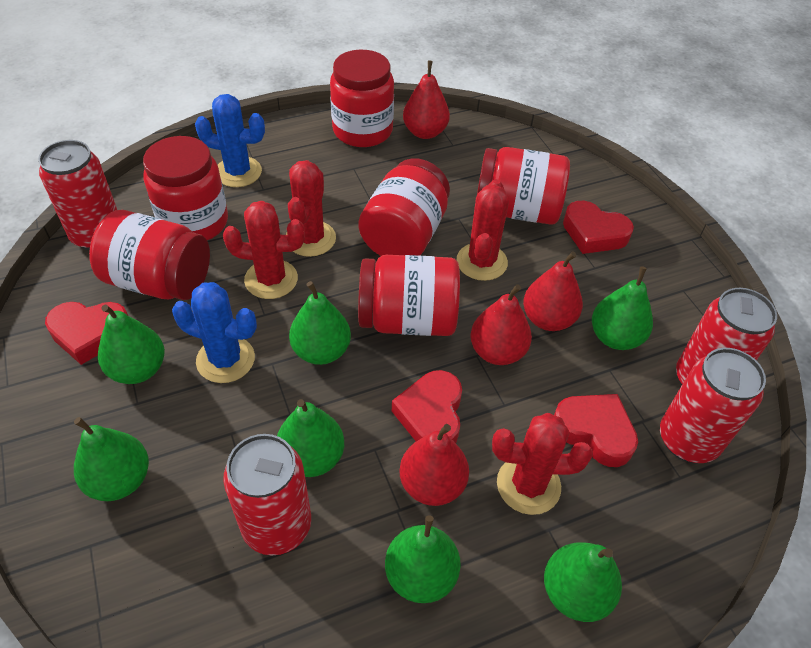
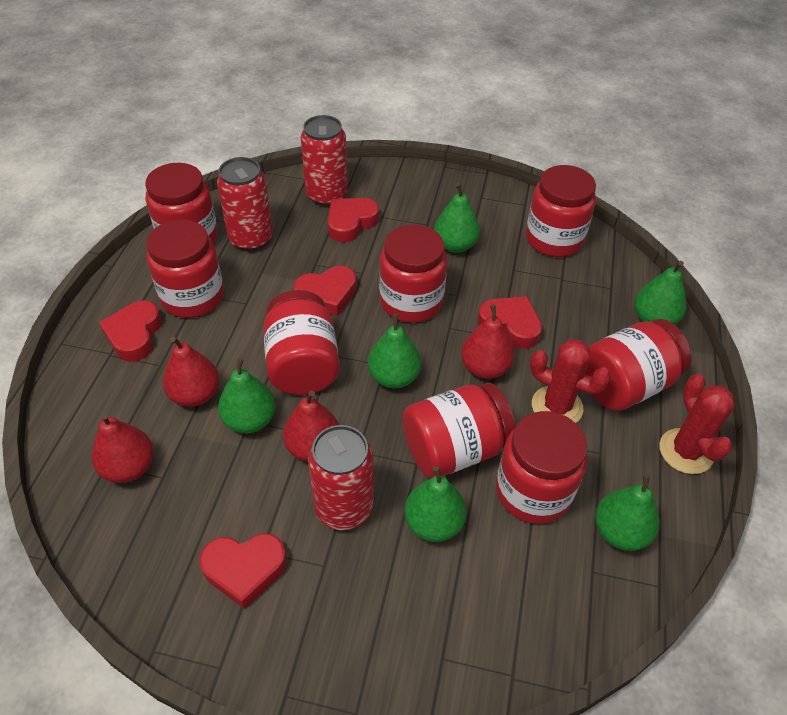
blue cactus: 2 -> 0
green pear: 7 -> 6
red cactus: 4 -> 2
red can: 4 -> 3
red heart: 4 -> 5
red jar: 6 -> 8

